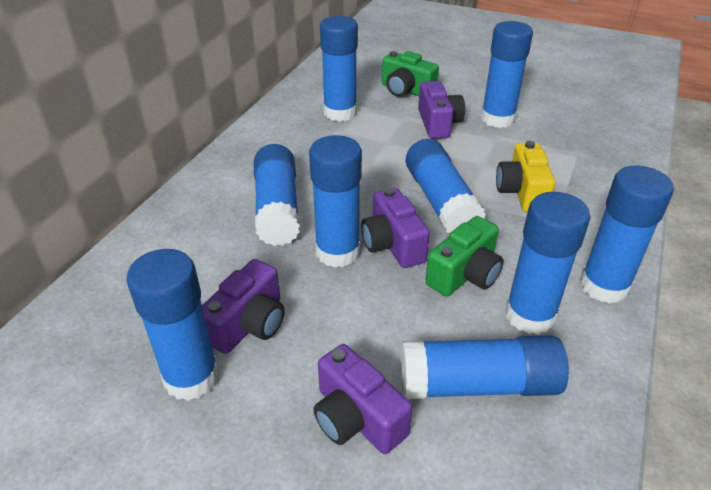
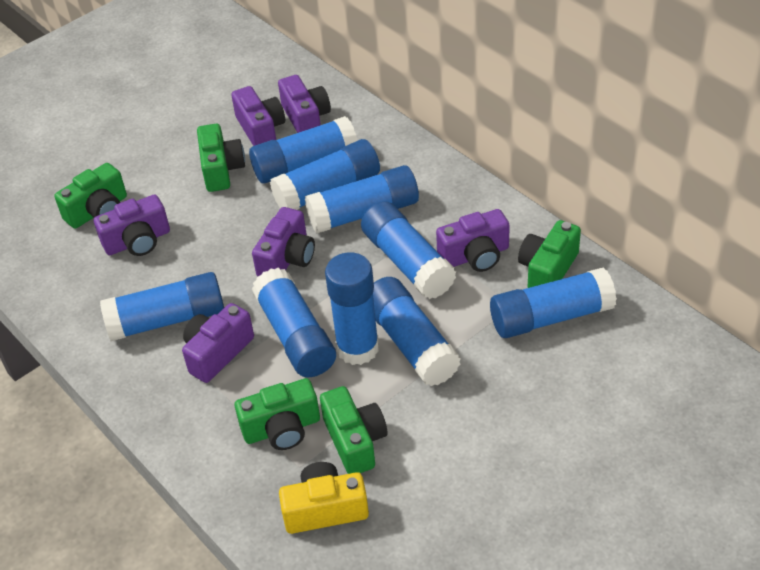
green camera: 2 -> 5
purple camera: 4 -> 6

